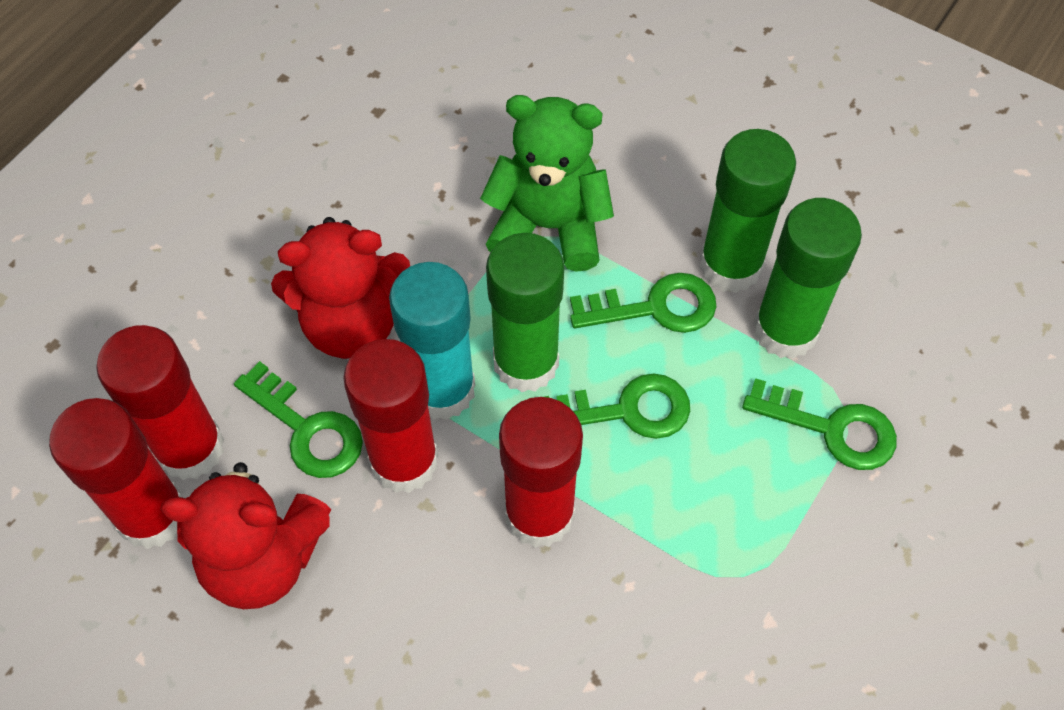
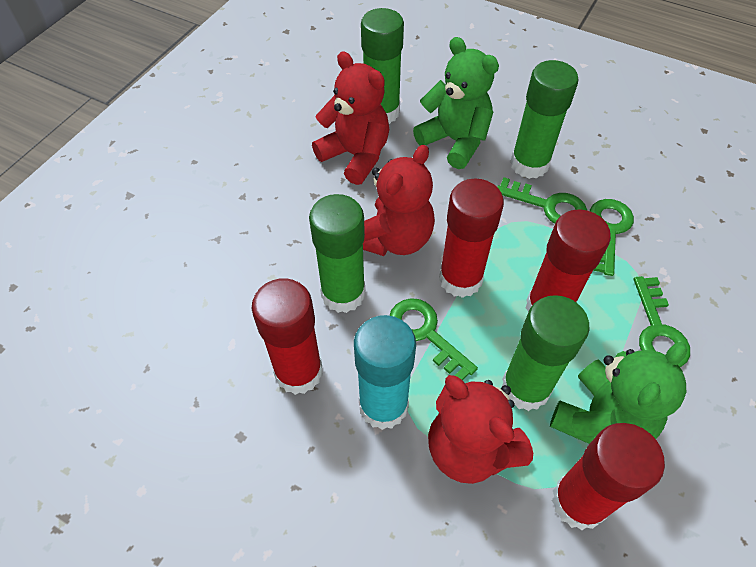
green glue stick: 3 -> 4
green teddy bear: 1 -> 2
red teddy bear: 2 -> 3

